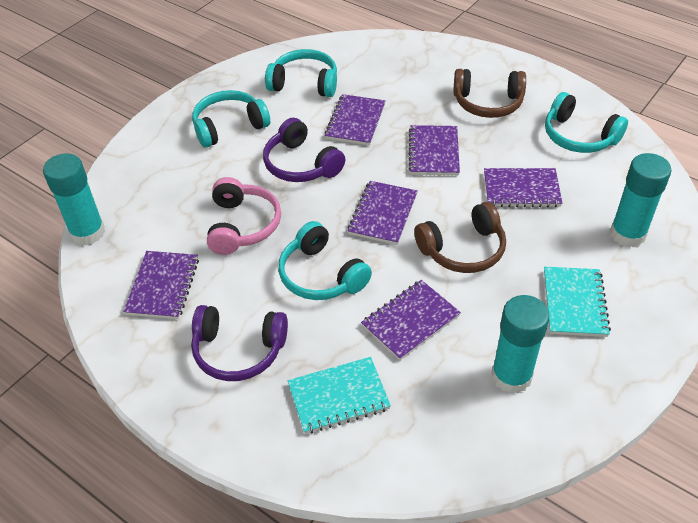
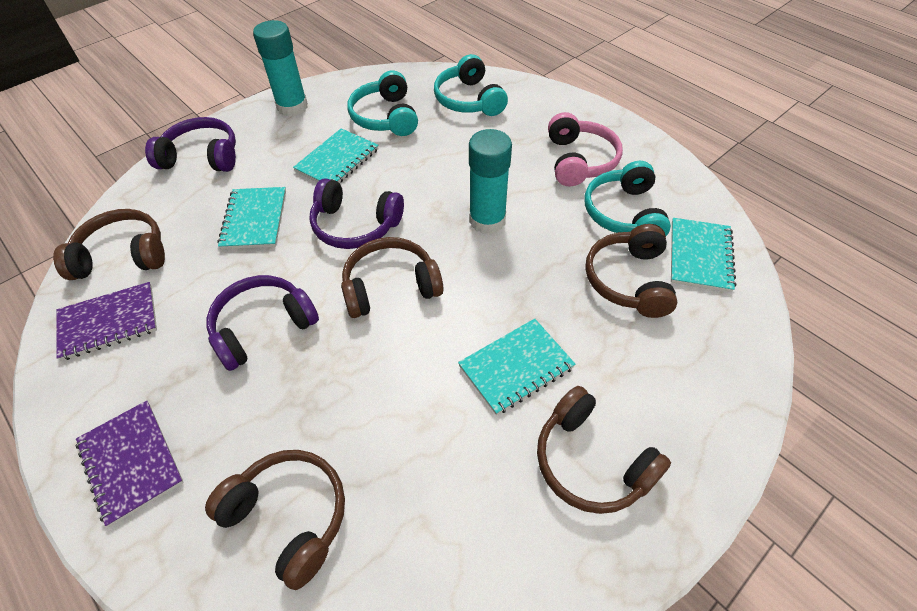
brown headphones: 2 -> 5
purple headphones: 2 -> 3
purple notebook: 6 -> 2
turquoise glue stick: 3 -> 2
turquoise headphones: 4 -> 3
turquoise notebook: 2 -> 4

